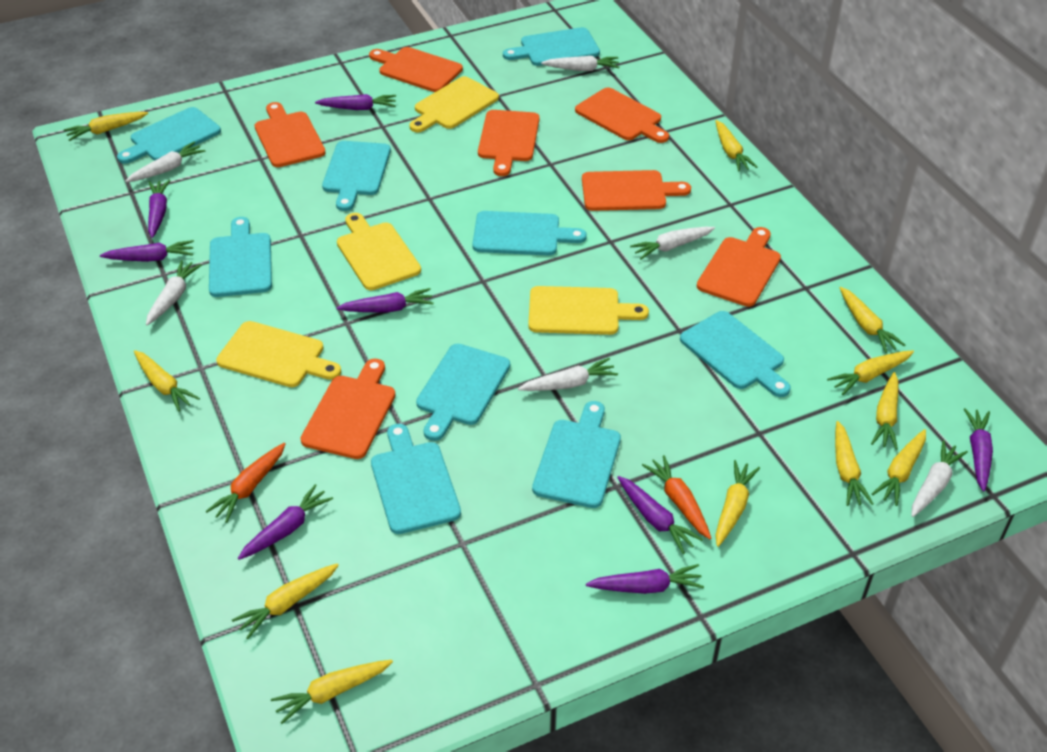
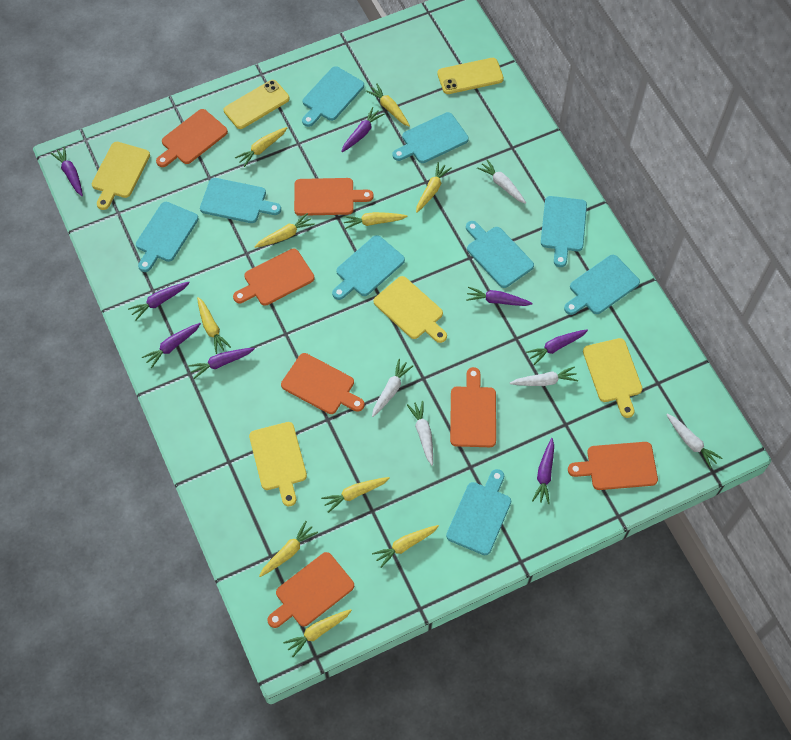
orange carrot: 2 -> 0
white carrot: 6 -> 5
yellow carrot: 11 -> 10
yellow phone: 0 -> 2

